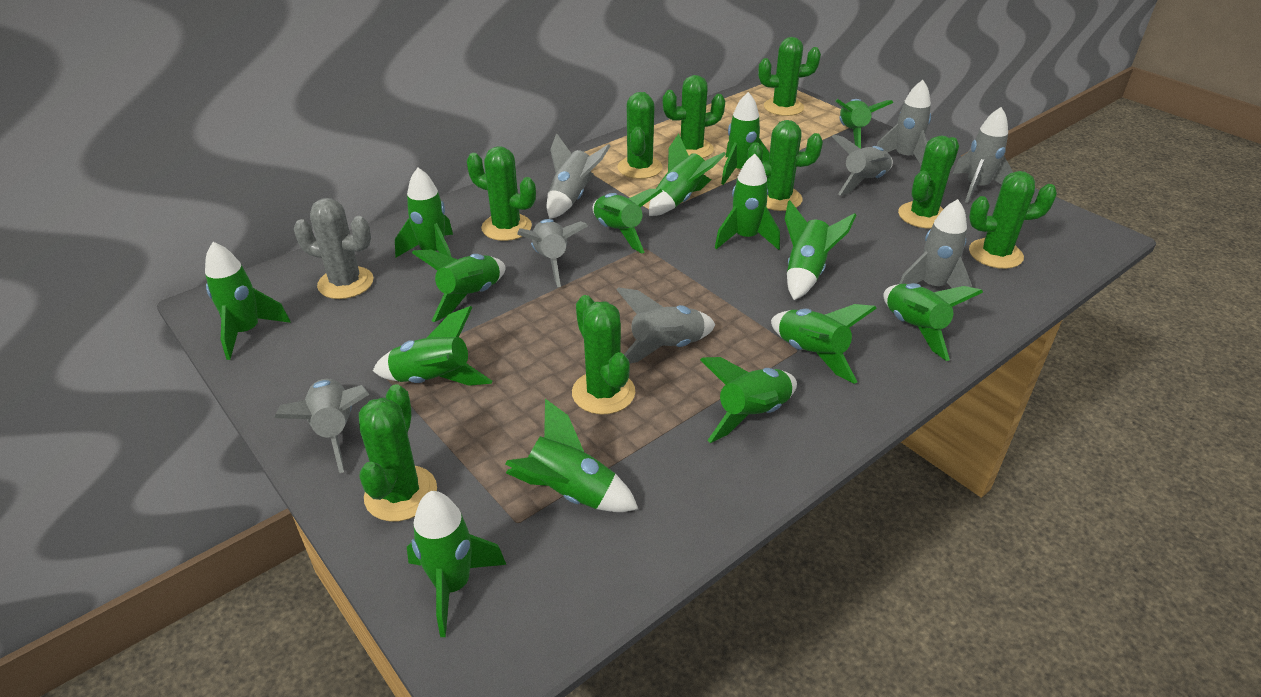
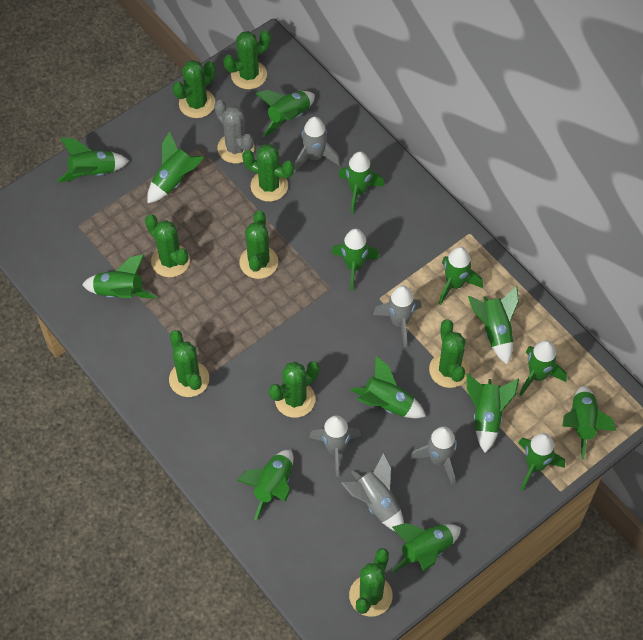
grey rocket: 8 -> 5

